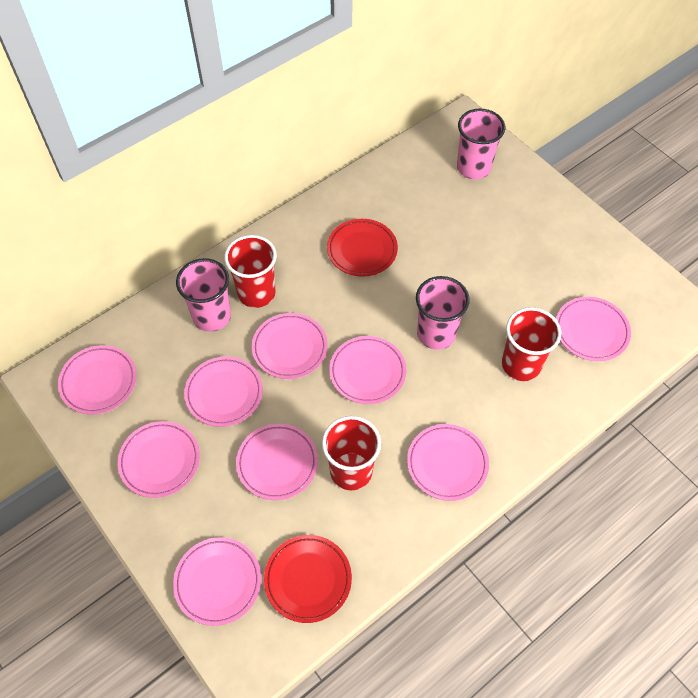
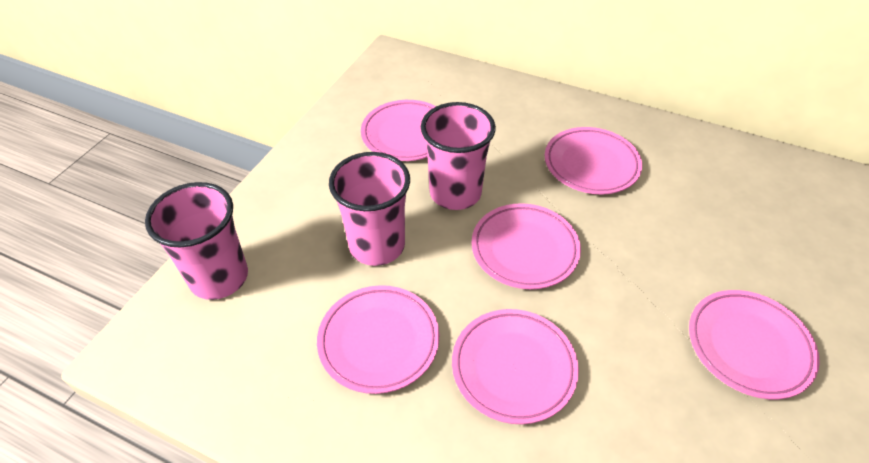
pink plate: 9 -> 6
red cup: 3 -> 0
red plate: 2 -> 0

